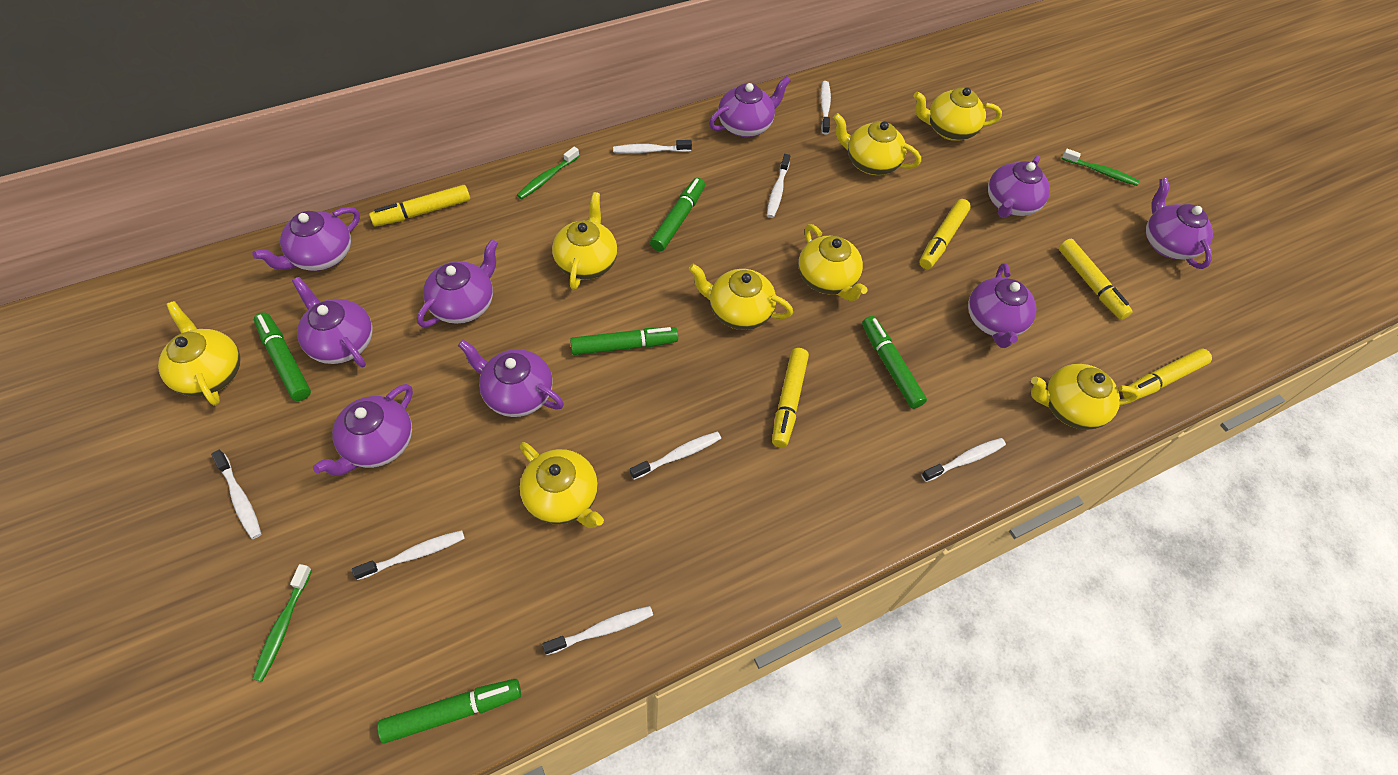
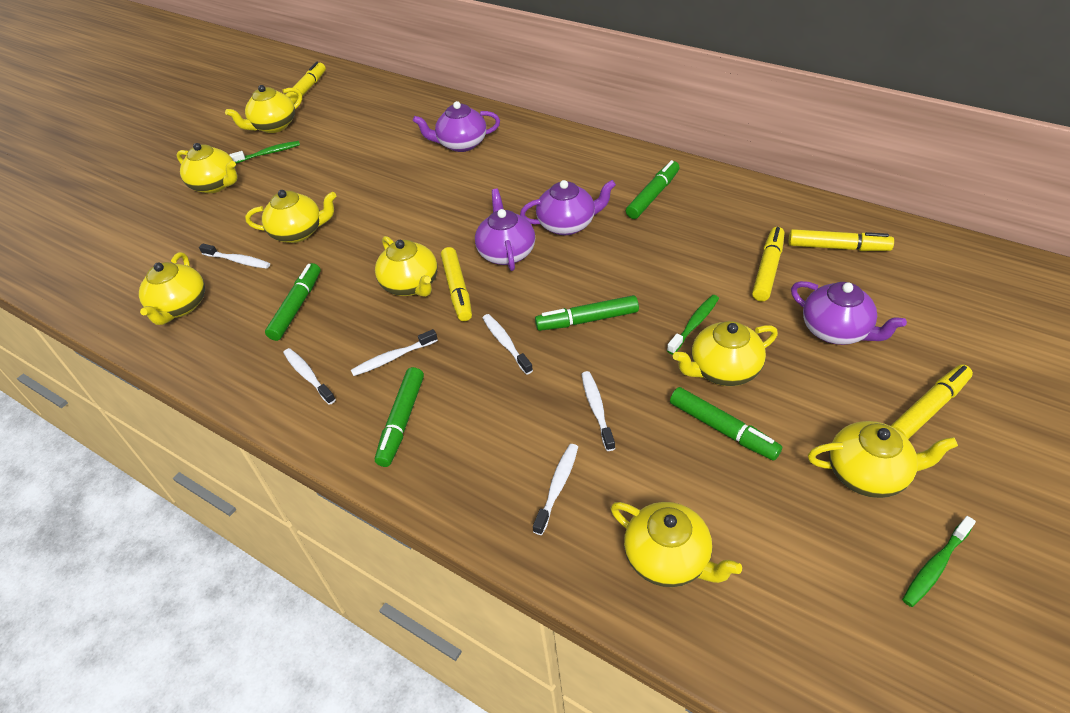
purple teapot: 9 -> 4
white toothbrush: 8 -> 6

